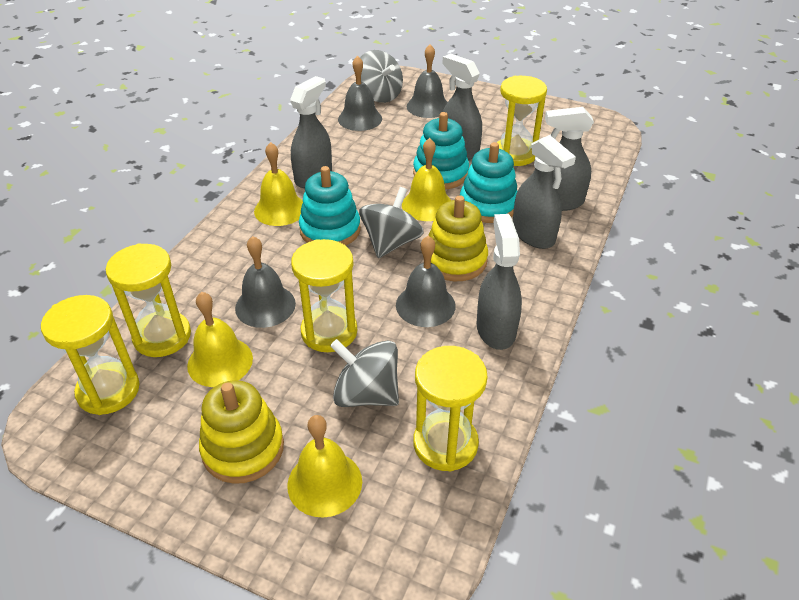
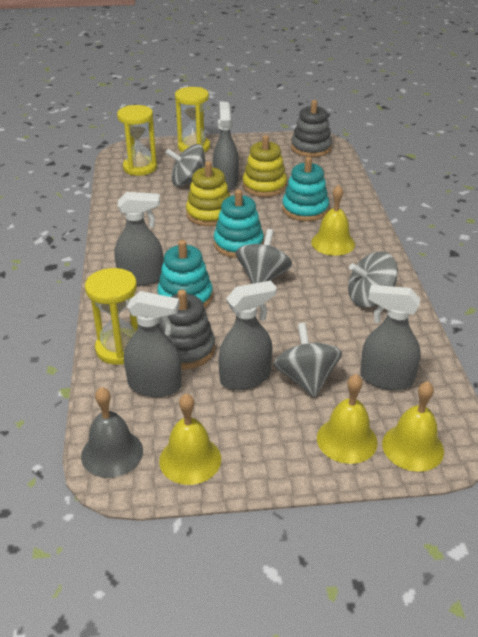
grey bell: 4 -> 1
grey spinning top: 3 -> 4
grey stacking toy: 0 -> 2
yellow hourglass: 5 -> 3

